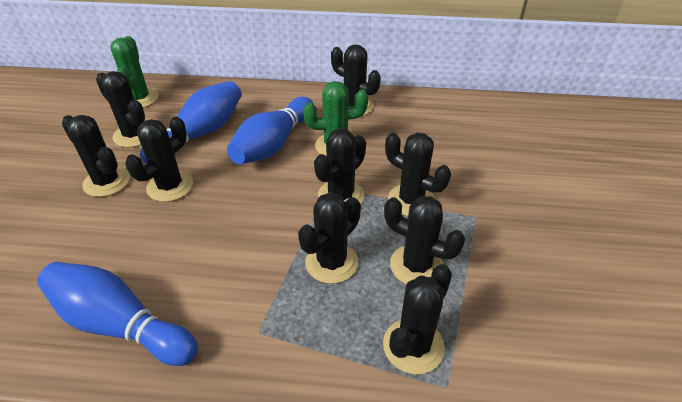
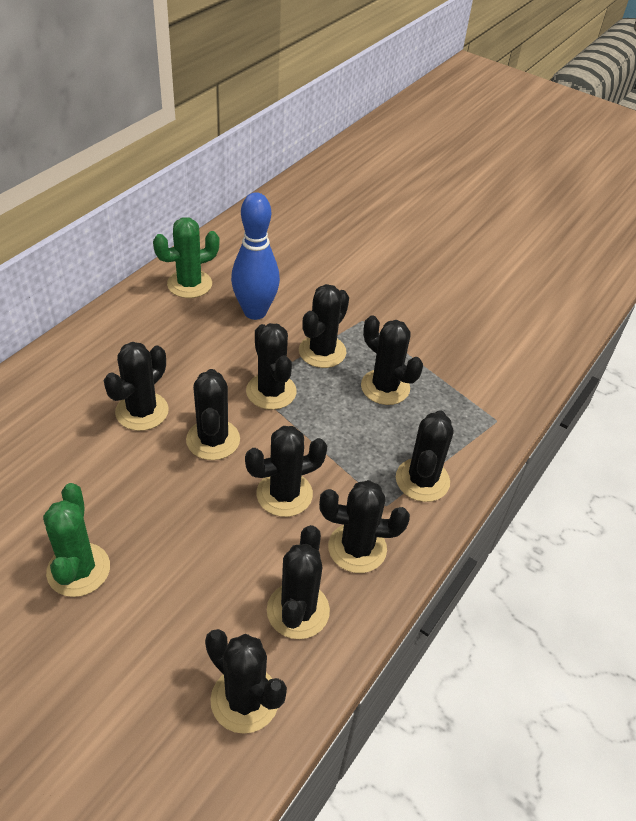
black cactus: 9 -> 10
blue bowling pin: 3 -> 1

